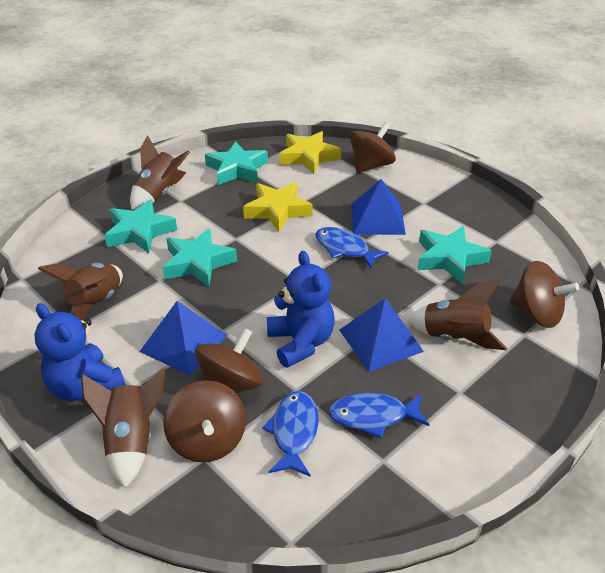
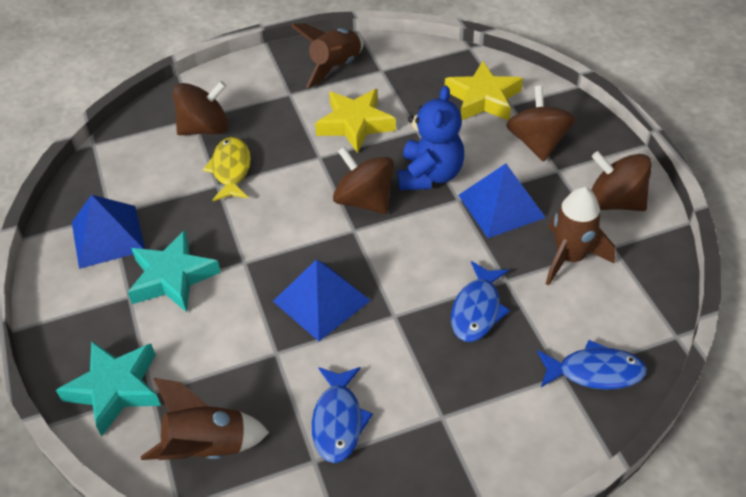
blue teddy bear: 2 -> 1
brown rocket: 4 -> 3
turquoise star: 4 -> 2
yellow fish: 0 -> 1

